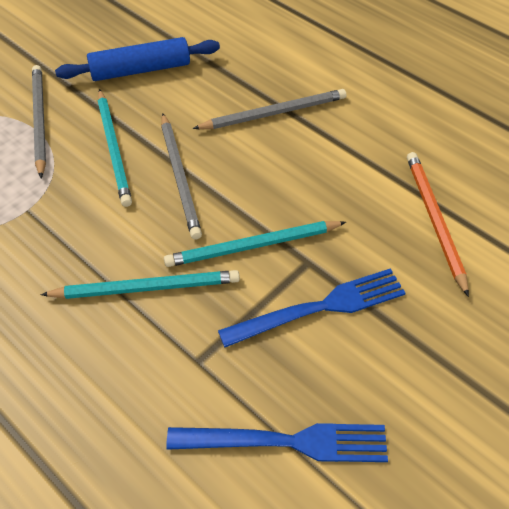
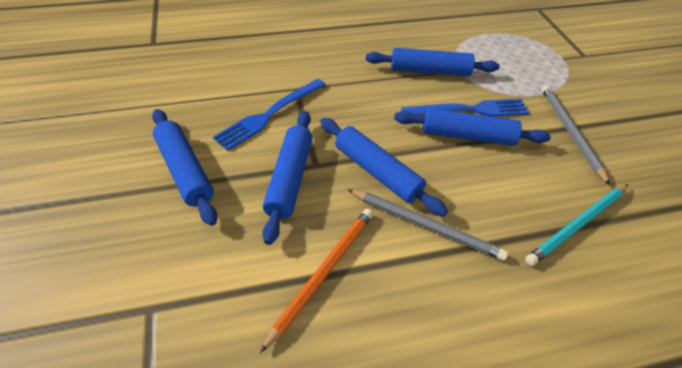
blue rolling pin: 1 -> 5
grey pencil: 3 -> 2
turquoise pencil: 3 -> 1

